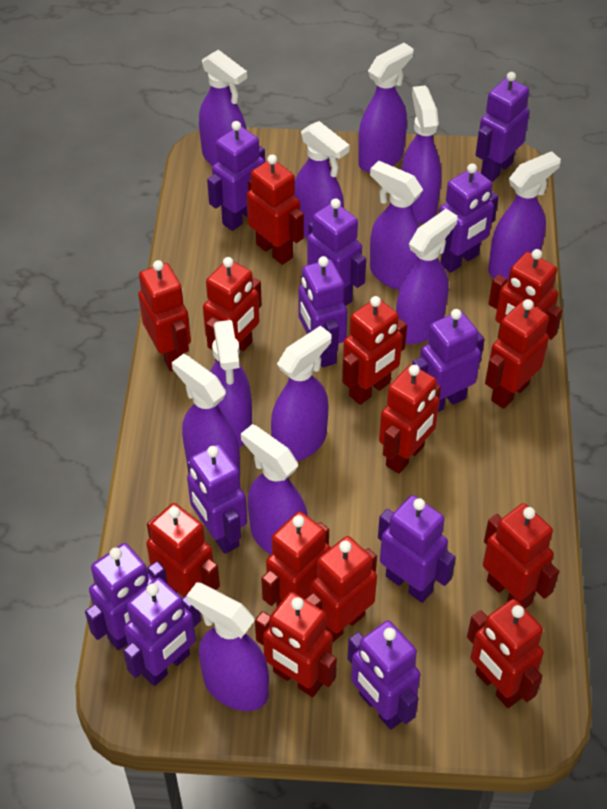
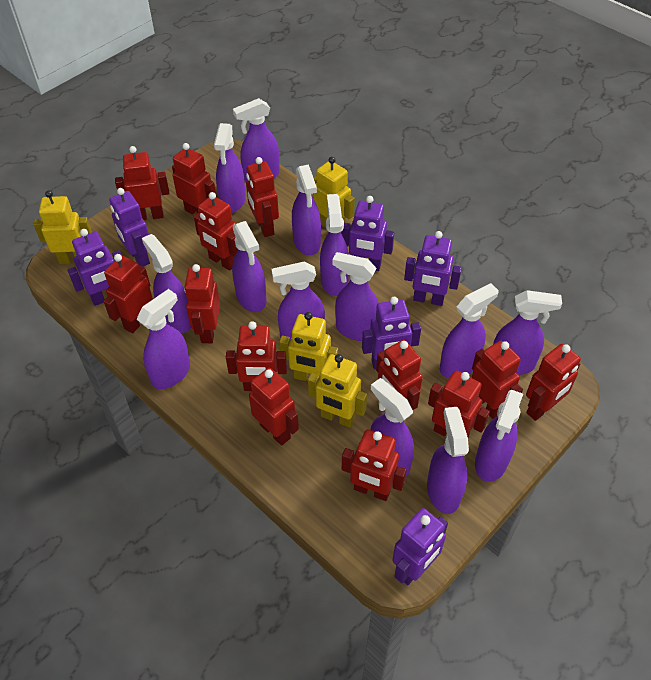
purple robot: 11 -> 6
purple spray bottle: 12 -> 14
yellow robot: 0 -> 4

